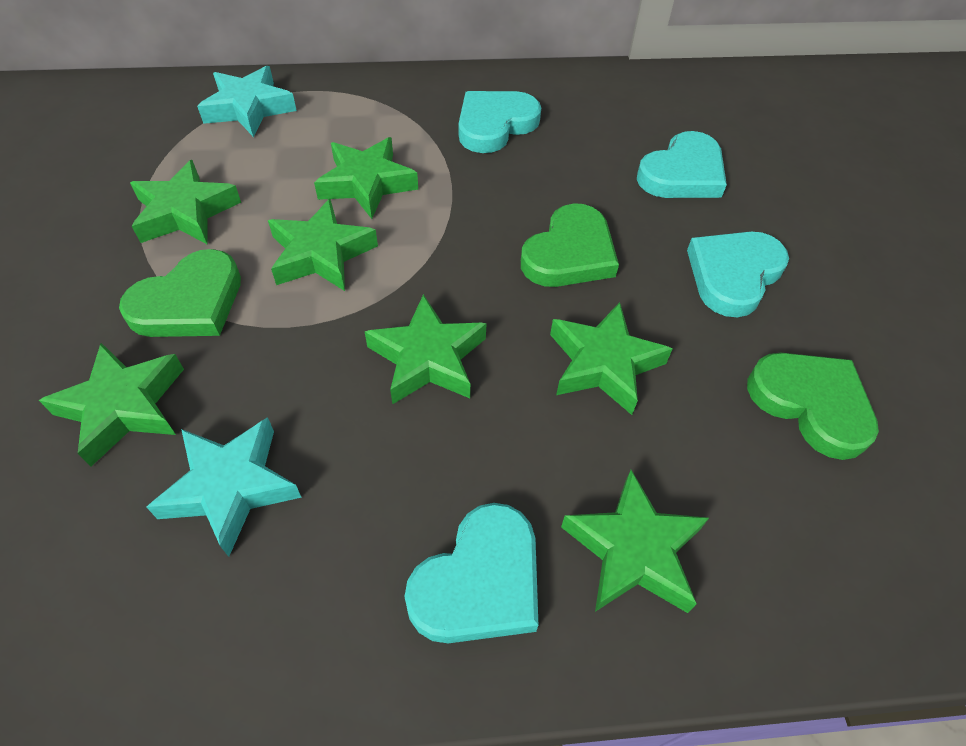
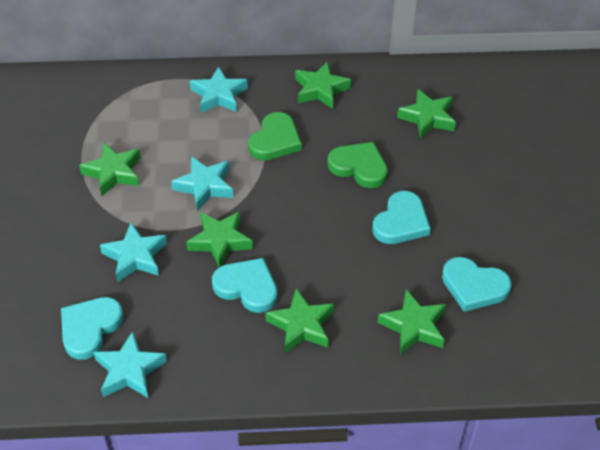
green heart: 3 -> 2
green star: 7 -> 6
turquoise star: 2 -> 4

